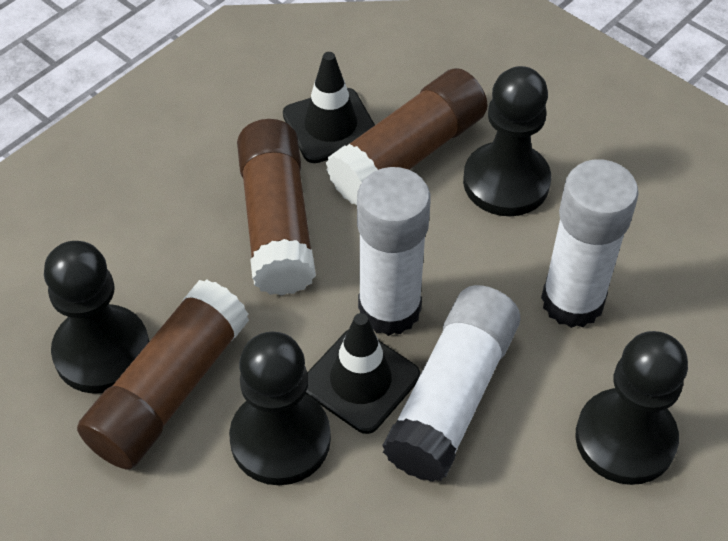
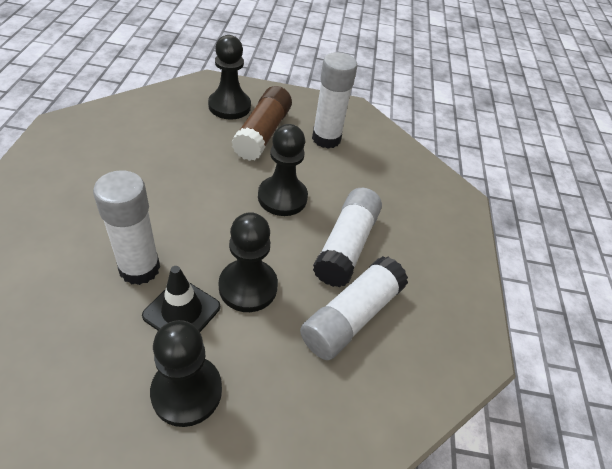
black traffic cone: 2 -> 1
brown glue stick: 3 -> 1
white glue stick: 3 -> 4

